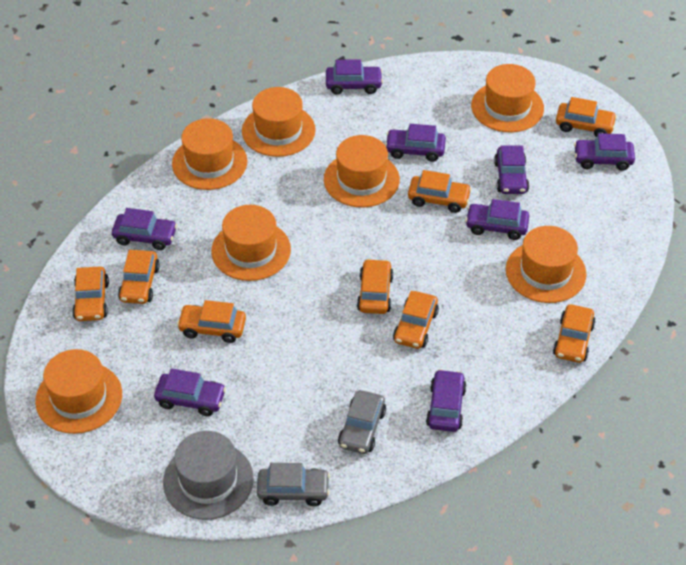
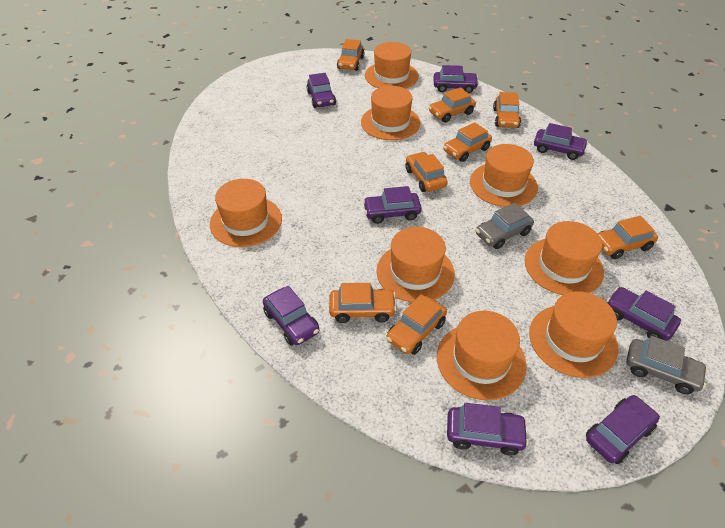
grey hat: 1 -> 0
orange hat: 7 -> 8

